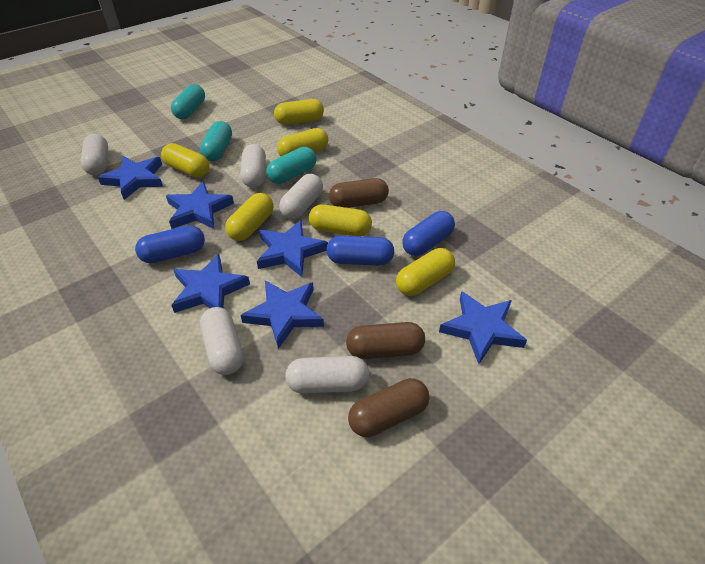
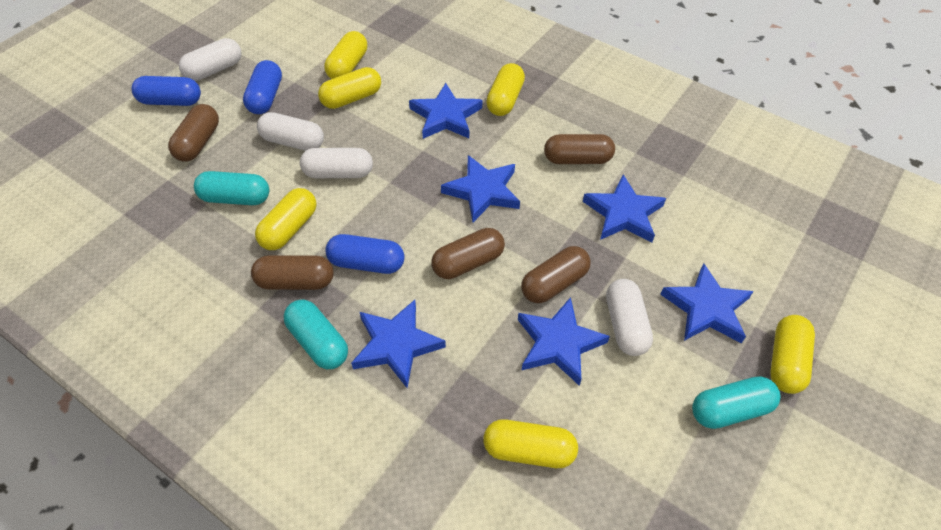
brown capsule: 3 -> 5
white capsule: 5 -> 4

